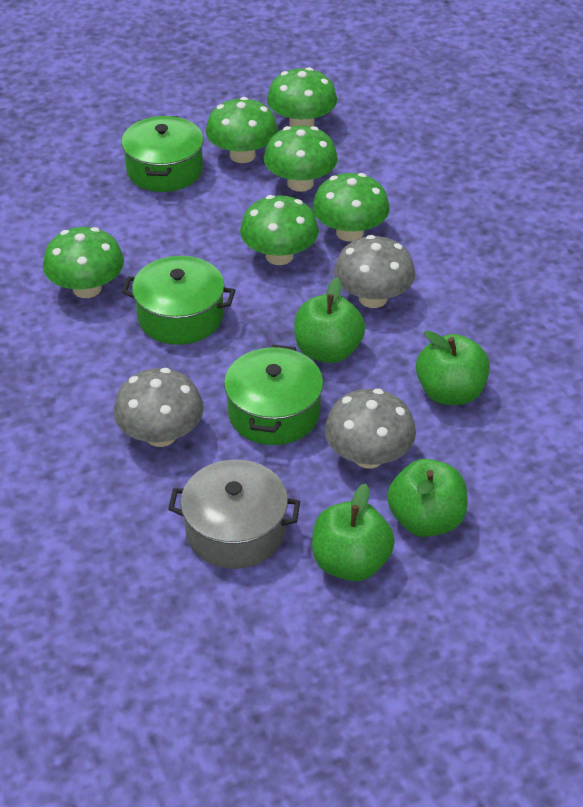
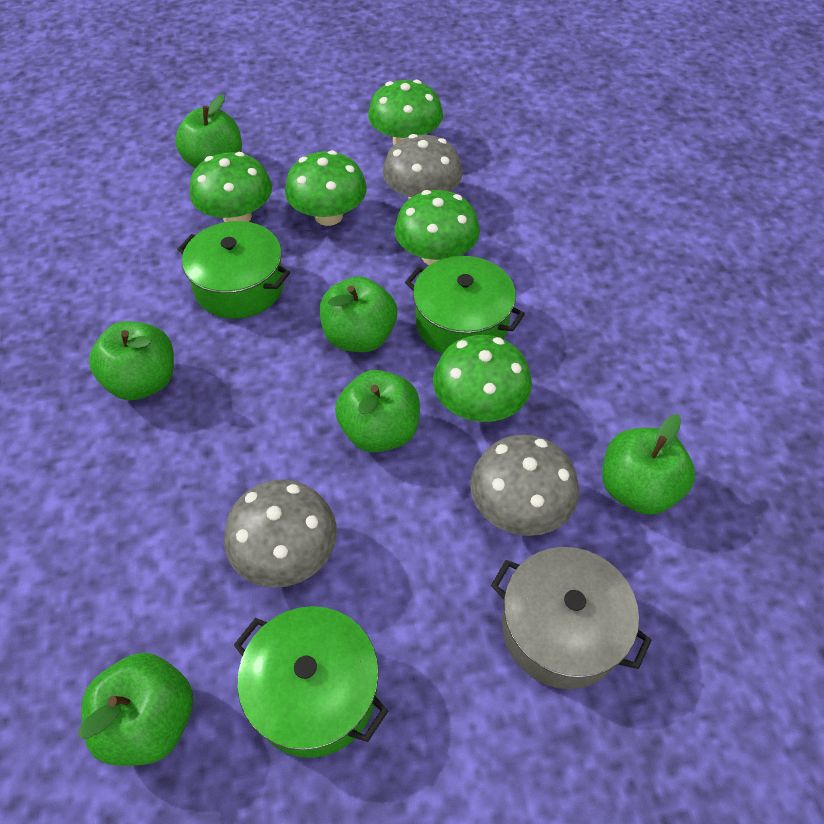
green apple: 4 -> 6
green mushroom: 6 -> 5

